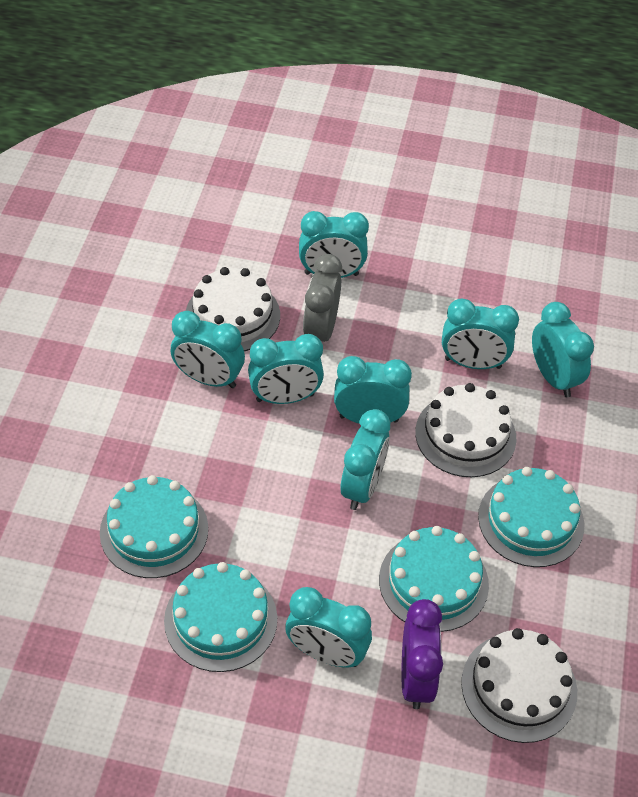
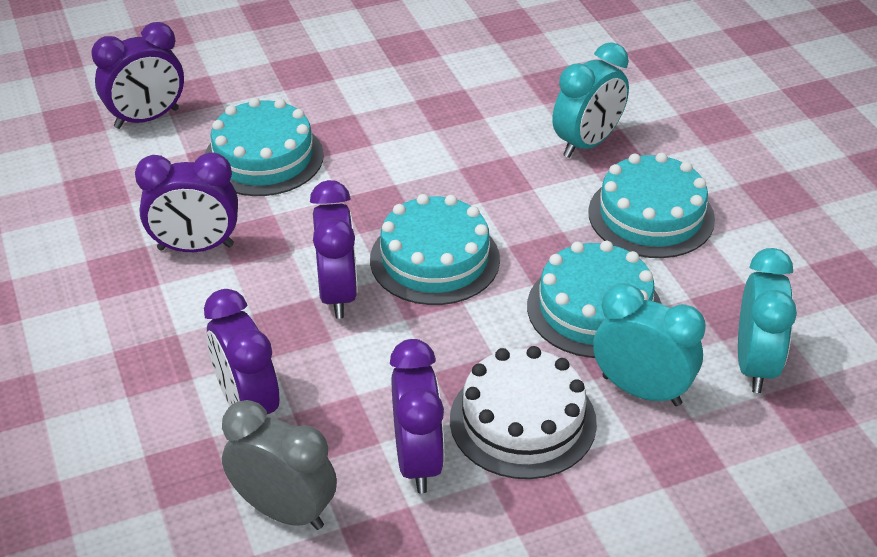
purple clock: 1 -> 5
turquoise clock: 8 -> 3
white cake: 3 -> 1

